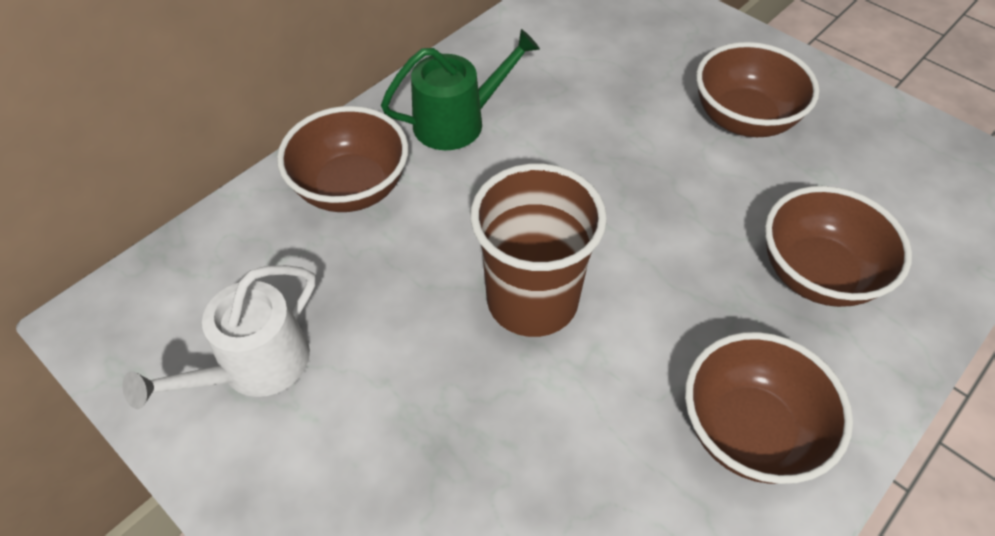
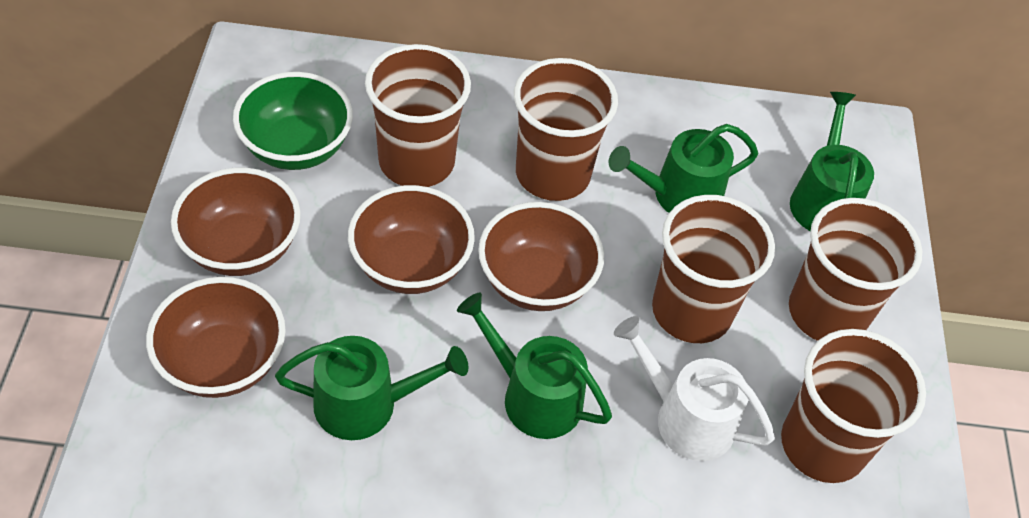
brown cup: 1 -> 5
green bowl: 0 -> 1
green watering can: 1 -> 4

